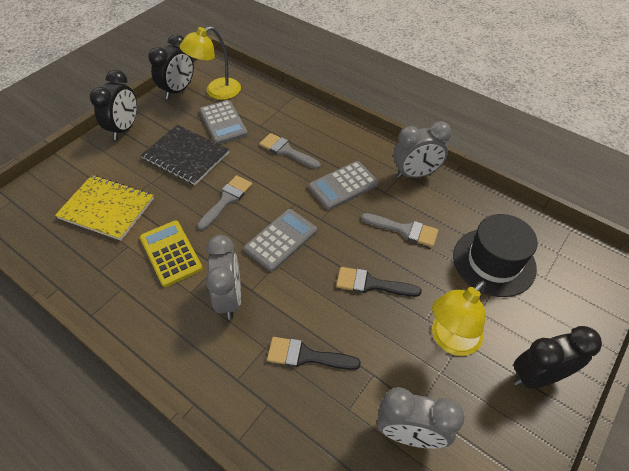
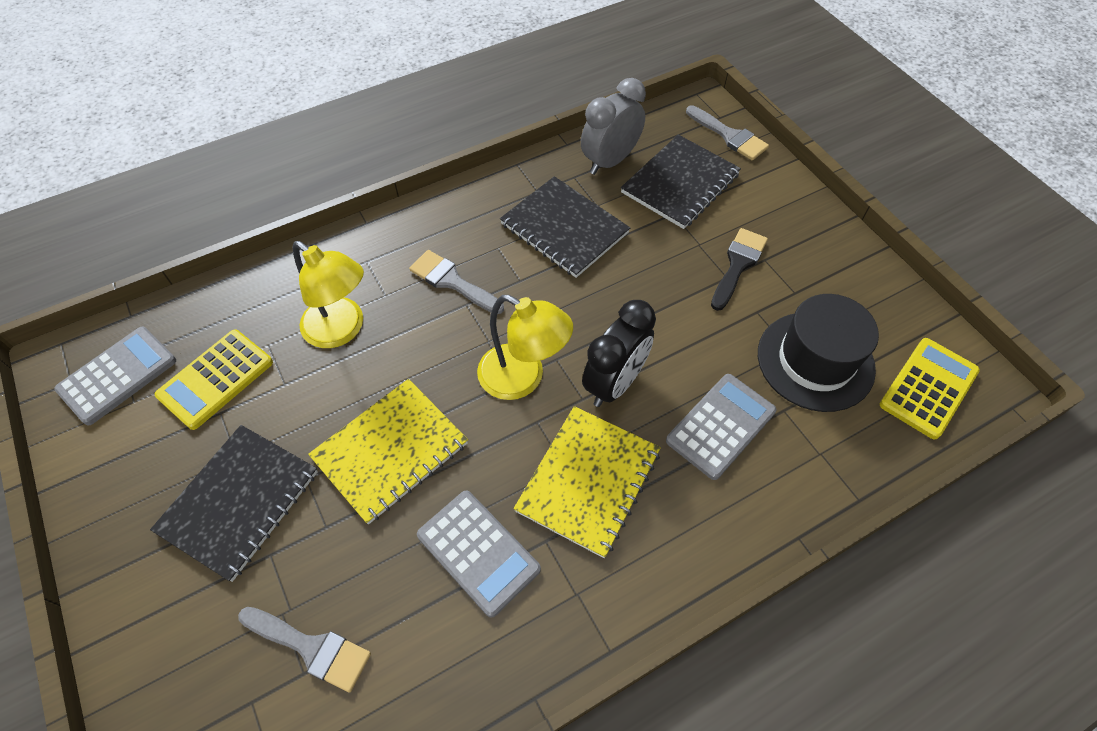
black brush: 2 -> 1
black clock: 3 -> 1
black notebook: 1 -> 3
grey clock: 3 -> 1
yellow calculator: 1 -> 2
yellow notebook: 1 -> 2

